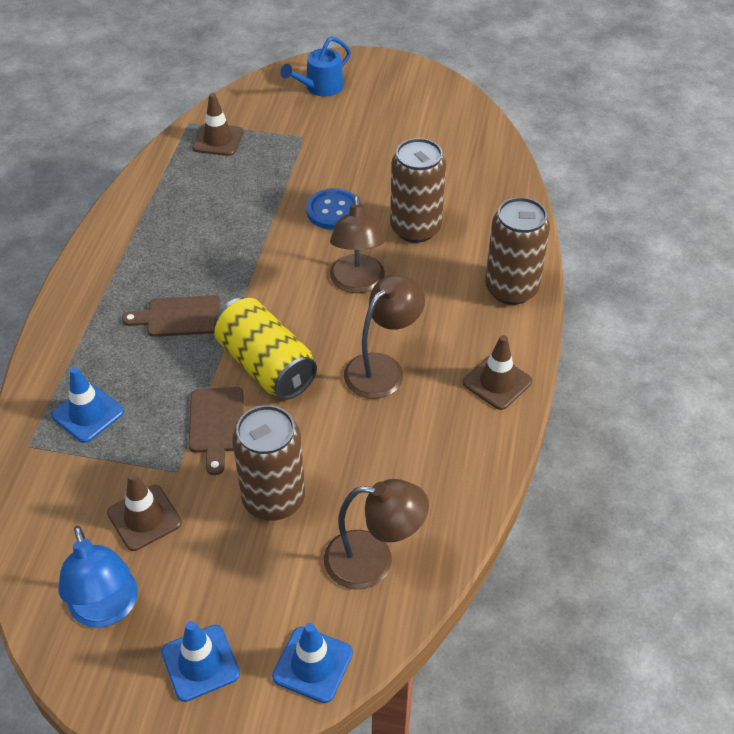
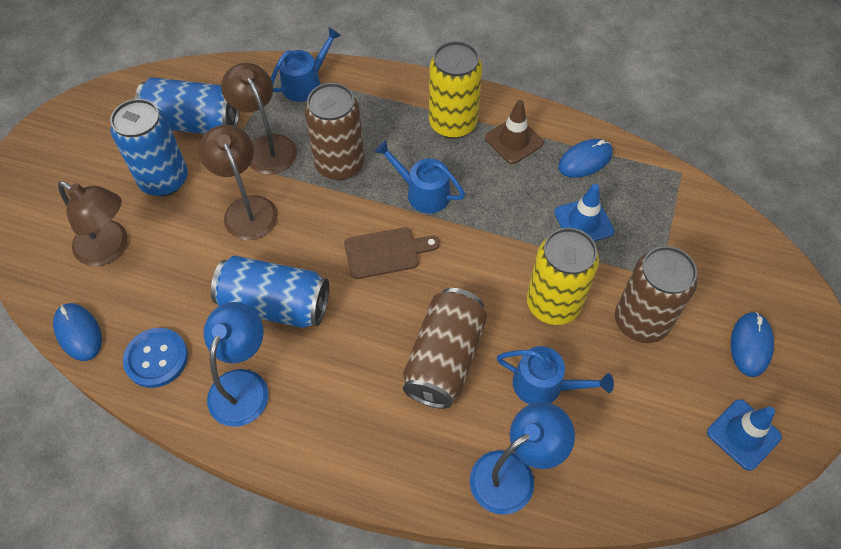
blue can: 0 -> 3
blue lamp: 1 -> 2
blue mouse: 0 -> 3
blue traffic cone: 3 -> 2
blue watering can: 1 -> 3
brown cutting board: 2 -> 1
brown traffic cone: 3 -> 1
yellow can: 1 -> 2

